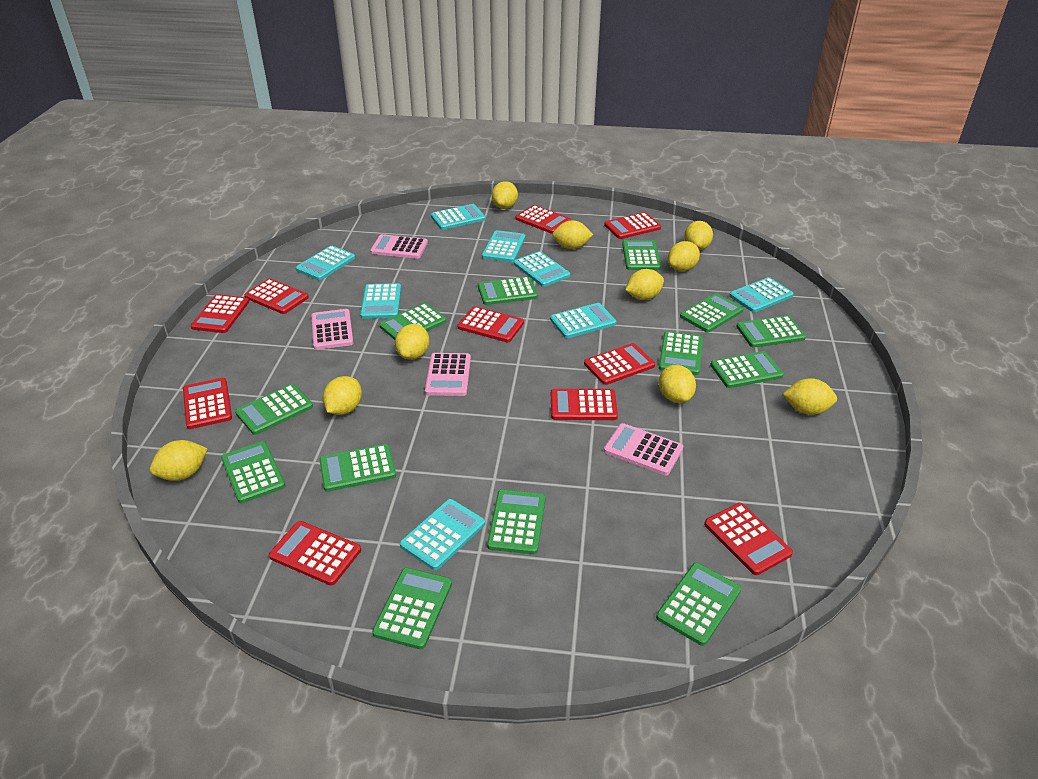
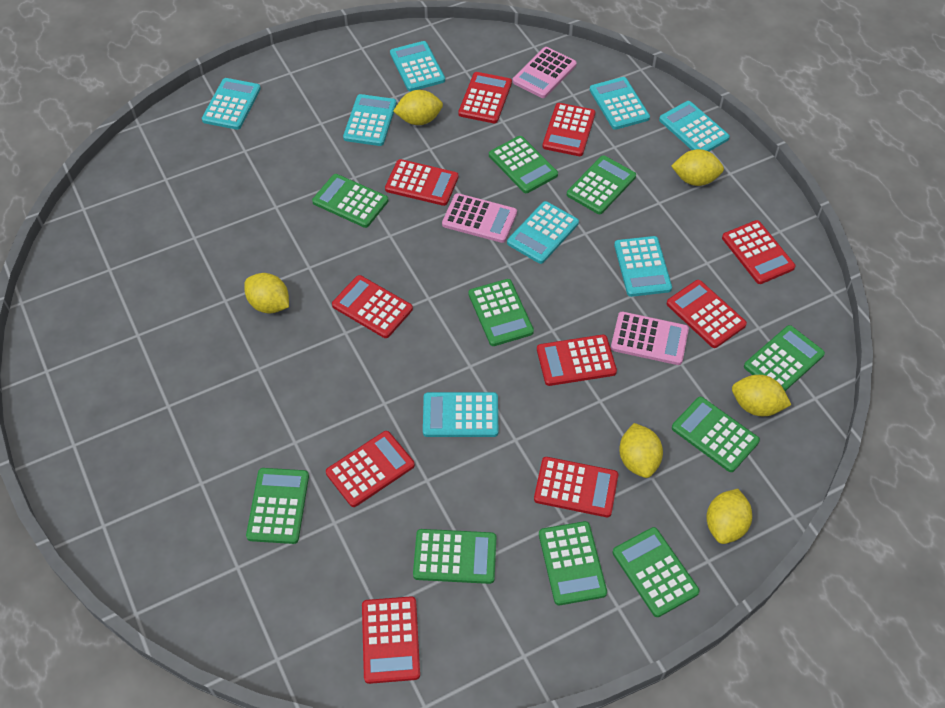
green calculator: 13 -> 10
pink calculator: 4 -> 3
yellow lemon: 10 -> 6

